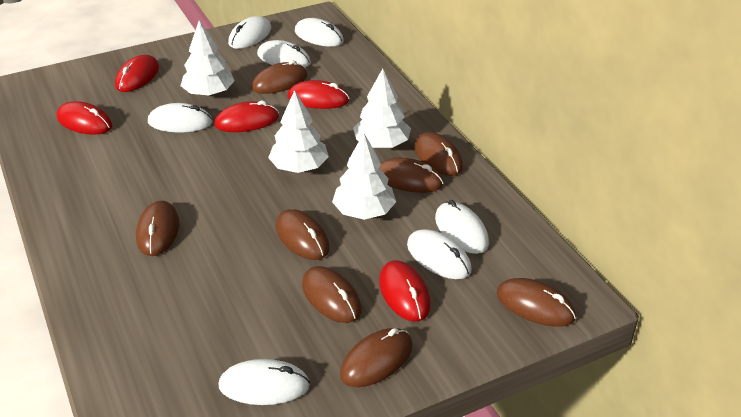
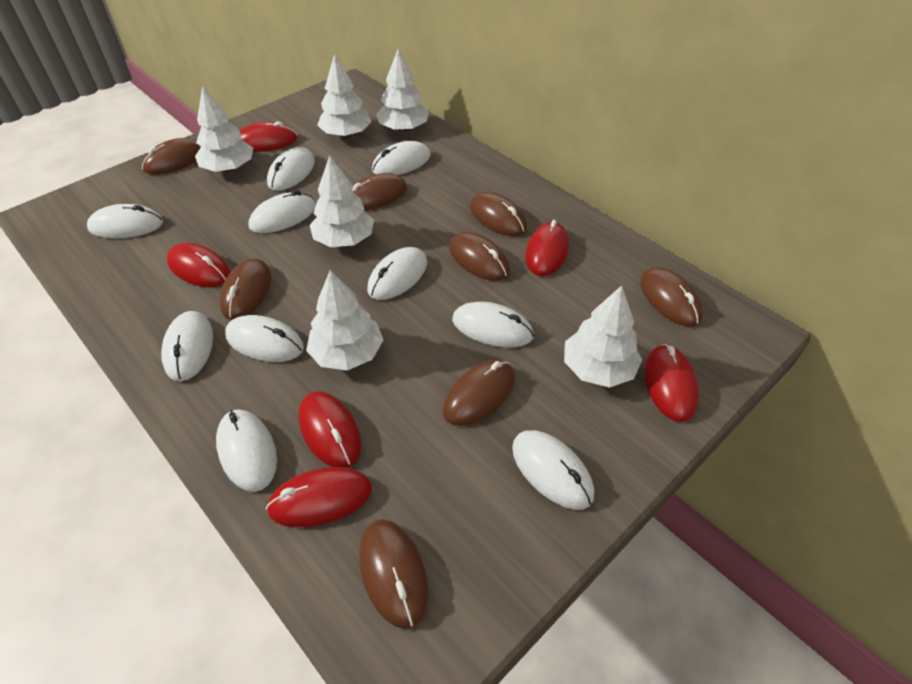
red mouse: 5 -> 6
white mouse: 7 -> 10
white tree: 4 -> 6

